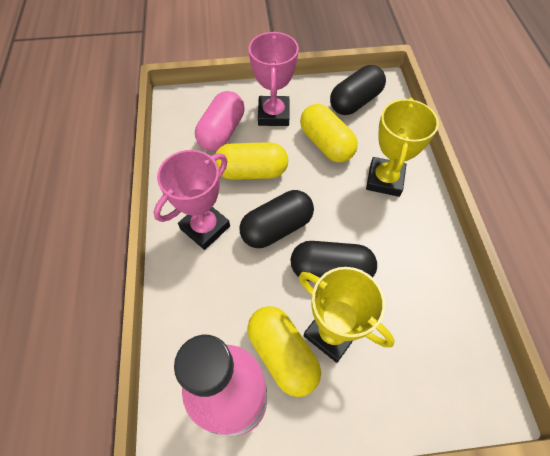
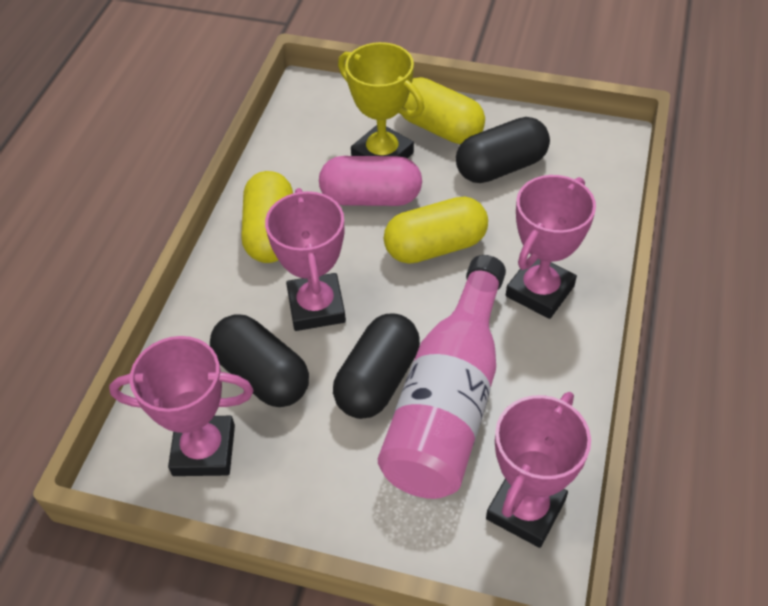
pink trophy: 2 -> 4
yellow trophy: 2 -> 1

